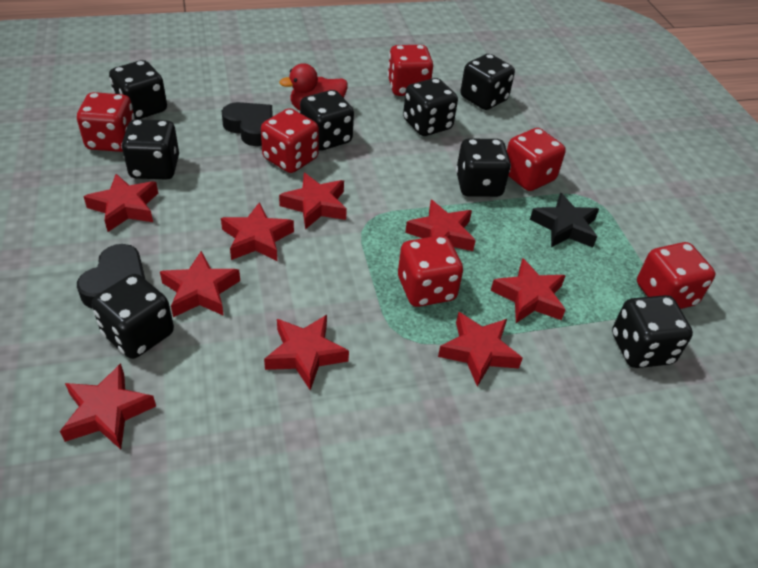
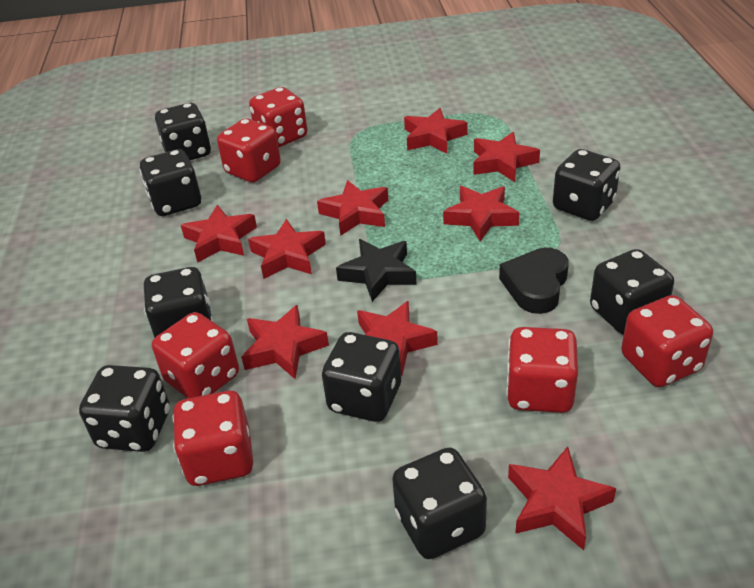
black heart: 2 -> 1
red duck: 1 -> 0

